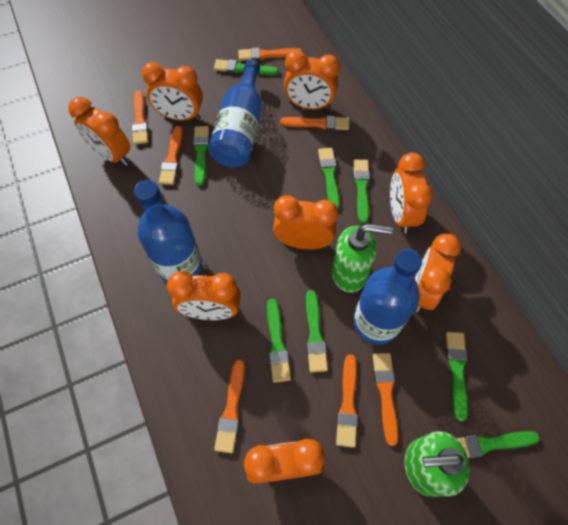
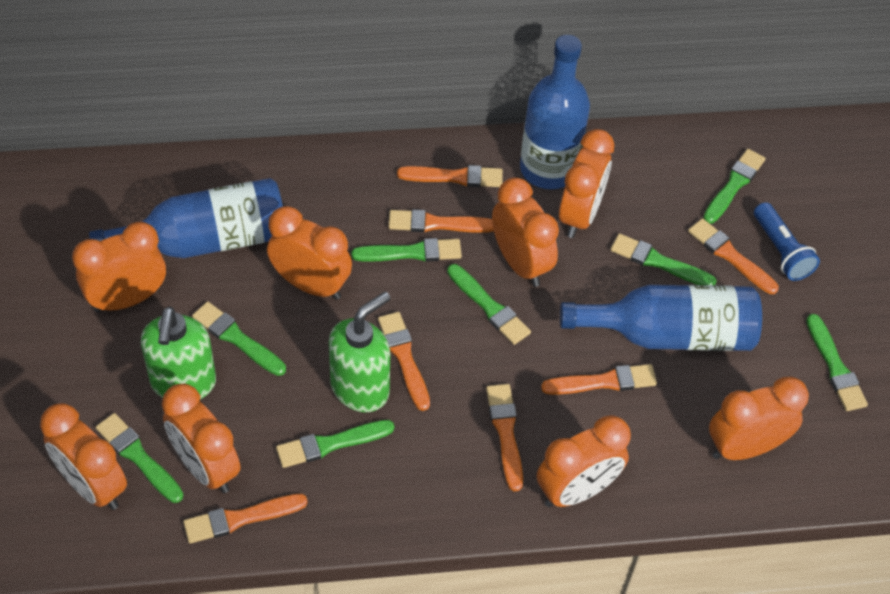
blue flashlight: 0 -> 1

